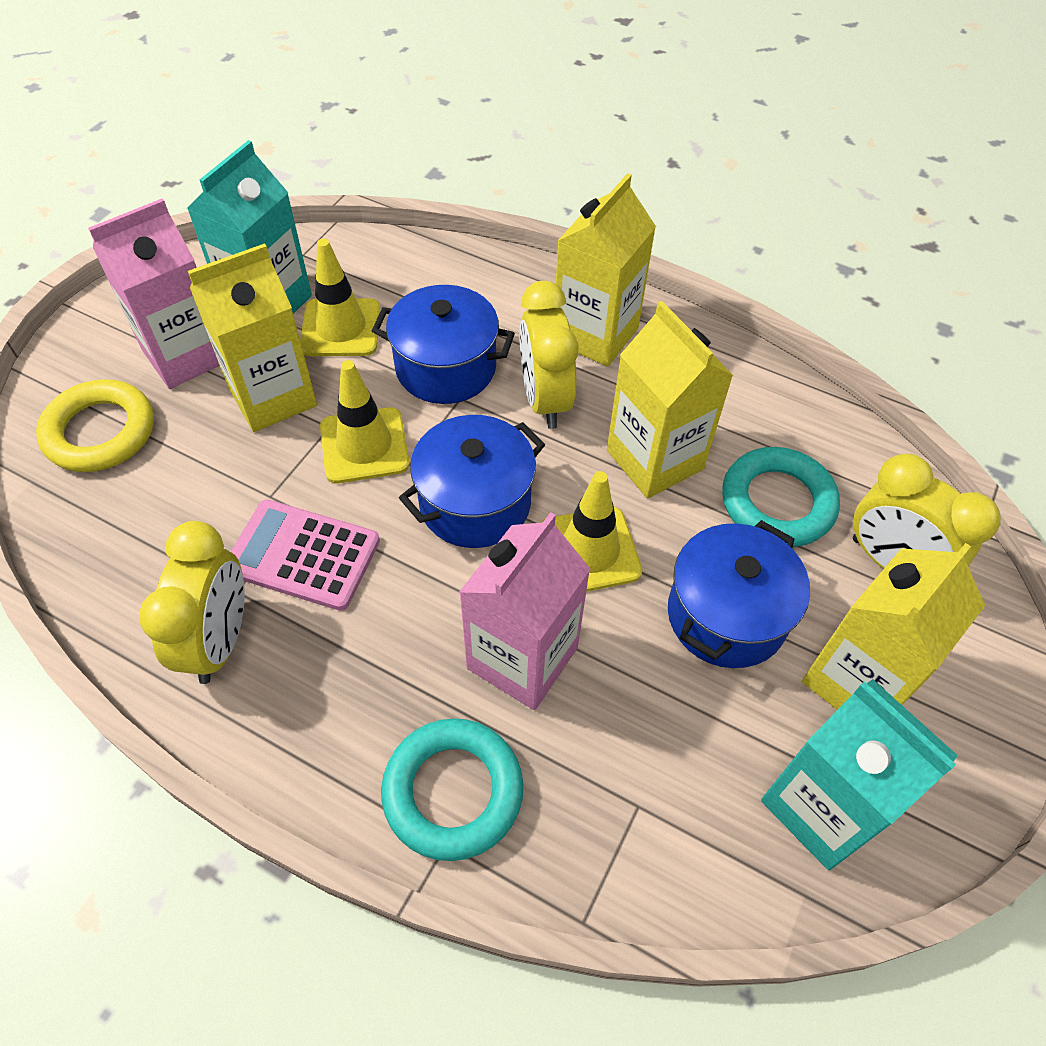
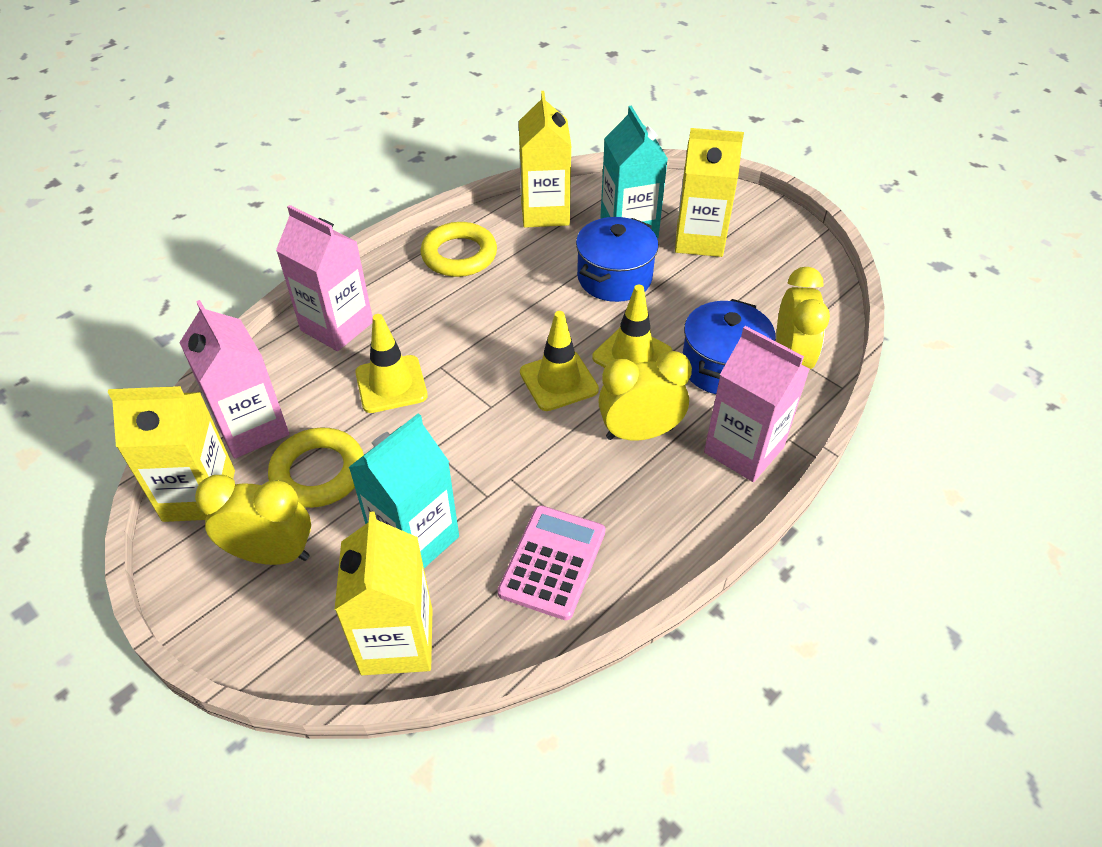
blue pot: 3 -> 2
pink carton: 2 -> 3
turquoise ring: 2 -> 0
yellow ring: 1 -> 2

